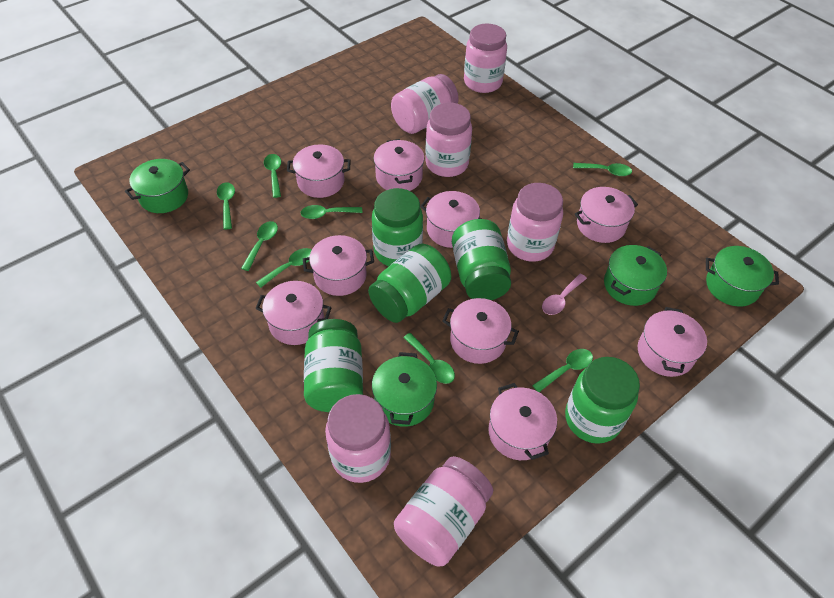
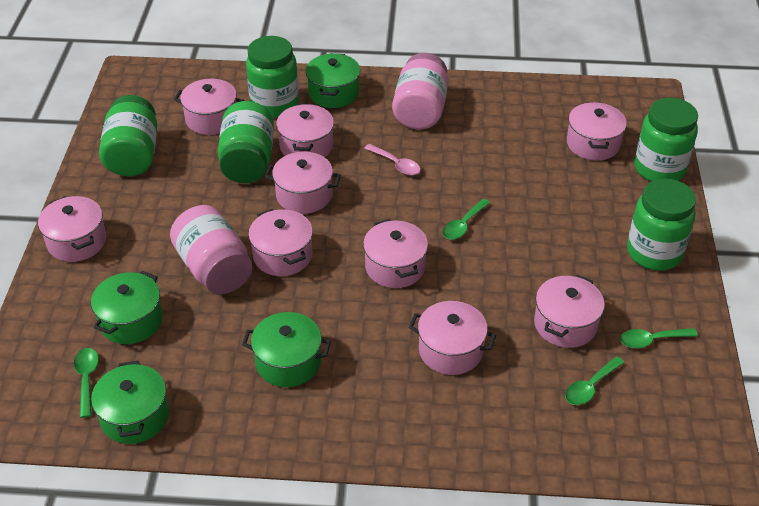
green spoon: 8 -> 4
pink jar: 6 -> 2

